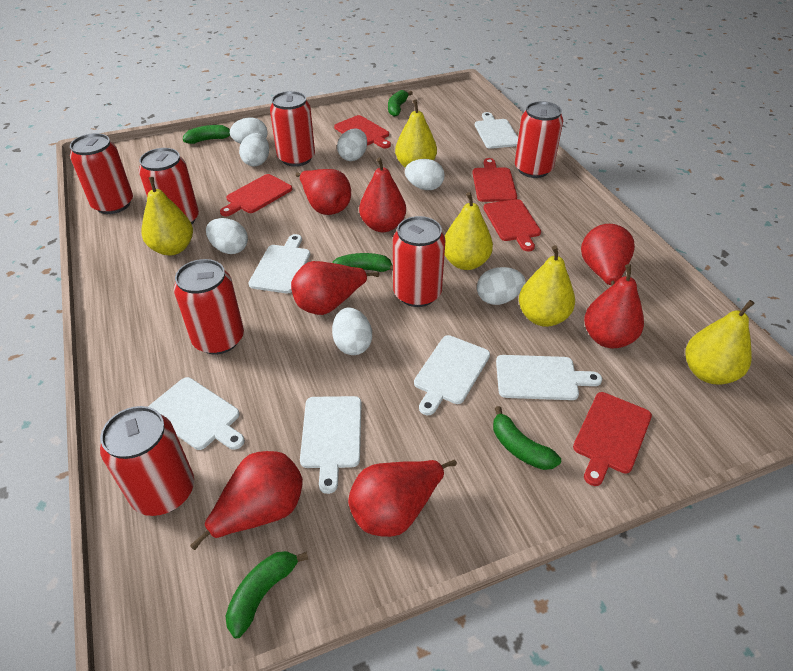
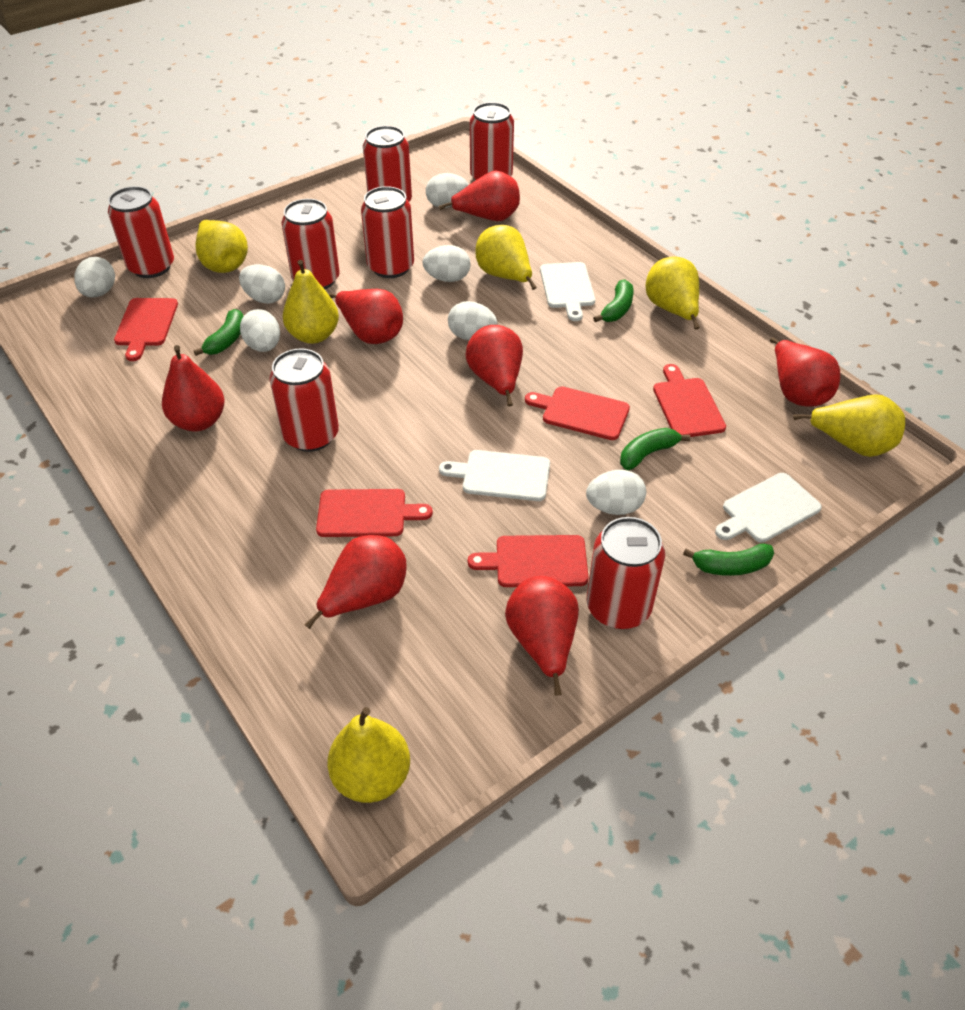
green banana: 5 -> 4
white cutting board: 6 -> 3
yellow pear: 5 -> 6

